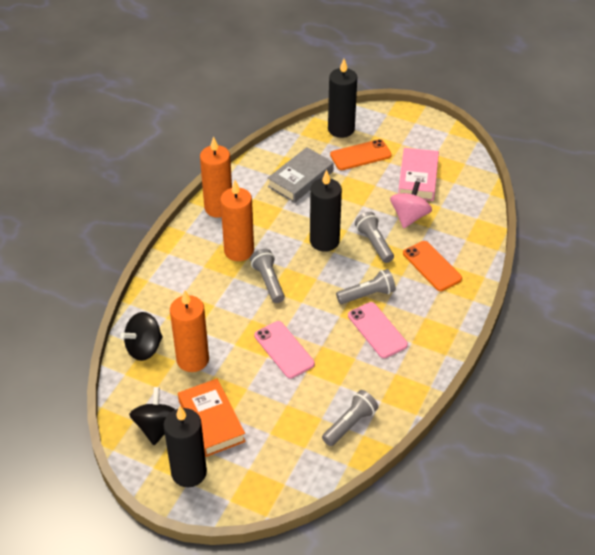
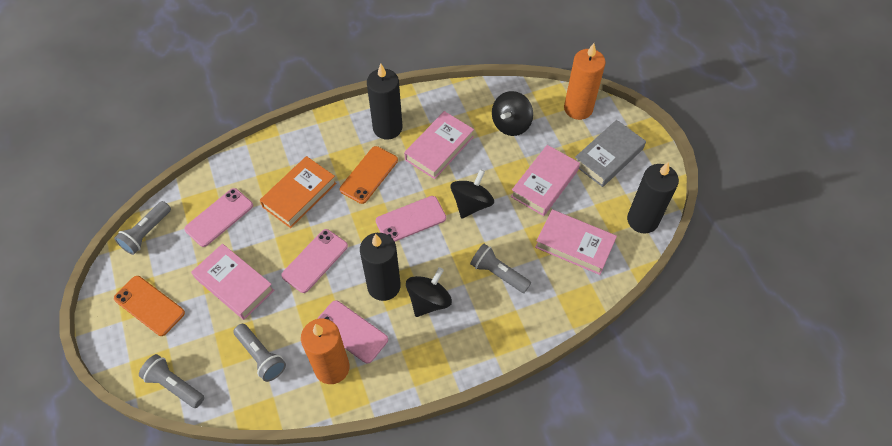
black spinning top: 2 -> 3
orange candle: 3 -> 2
pink book: 1 -> 4
pink phone: 2 -> 4
pink spinning top: 1 -> 0

